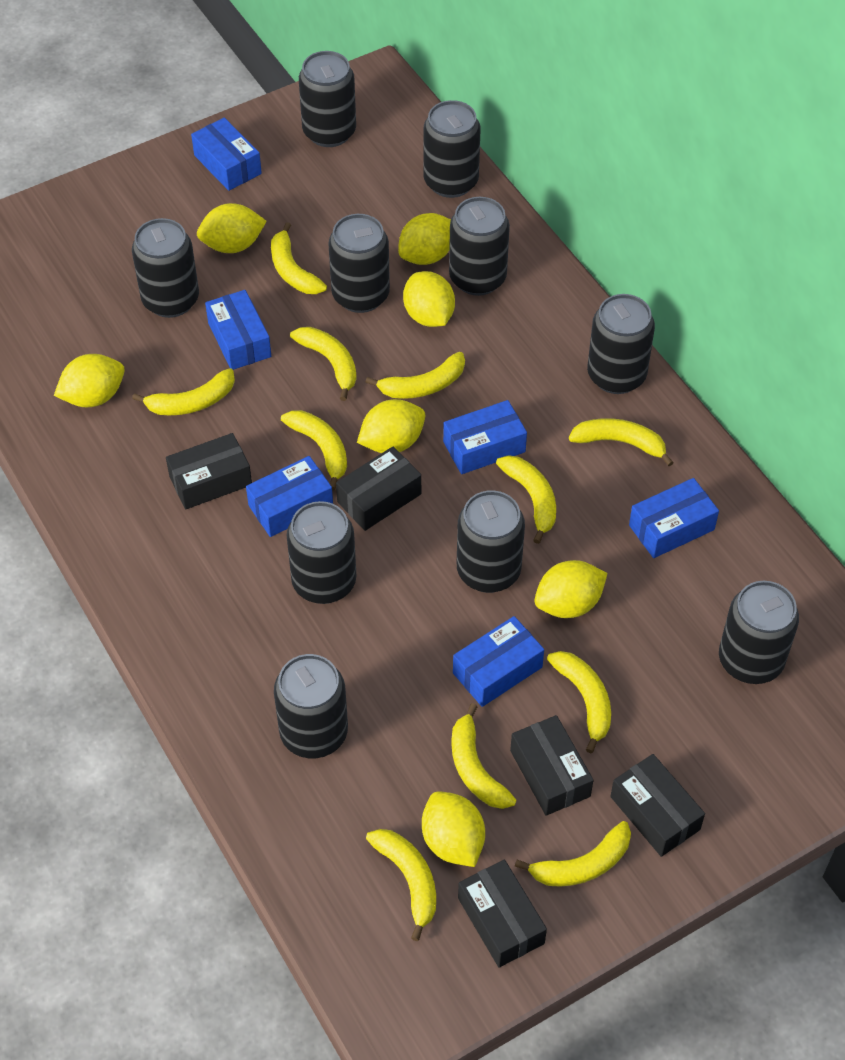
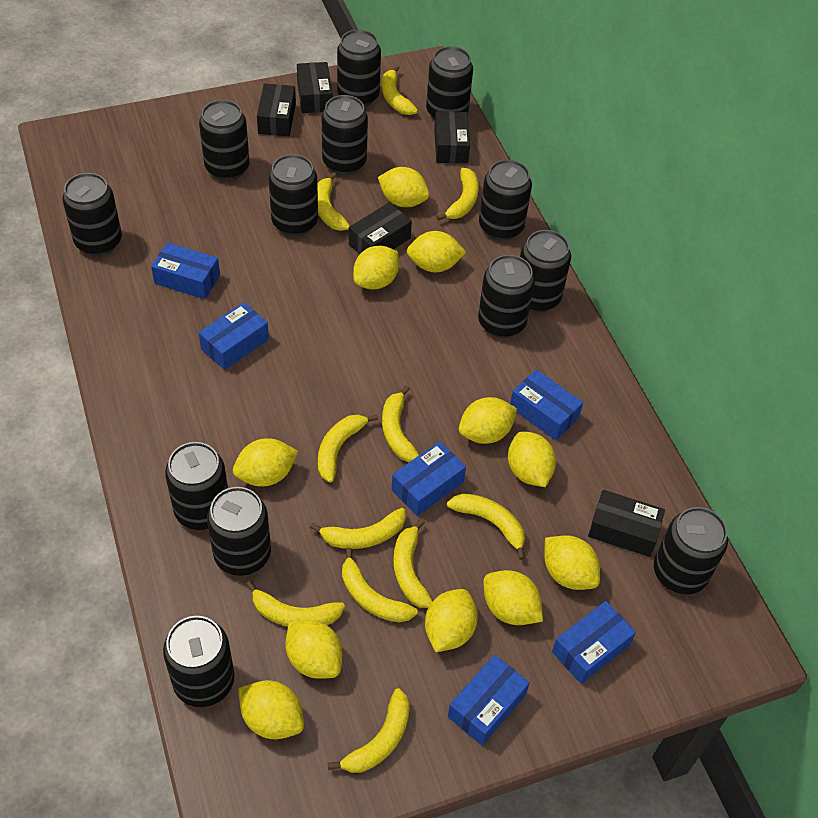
black can: 10 -> 13
yellow lemon: 7 -> 11

